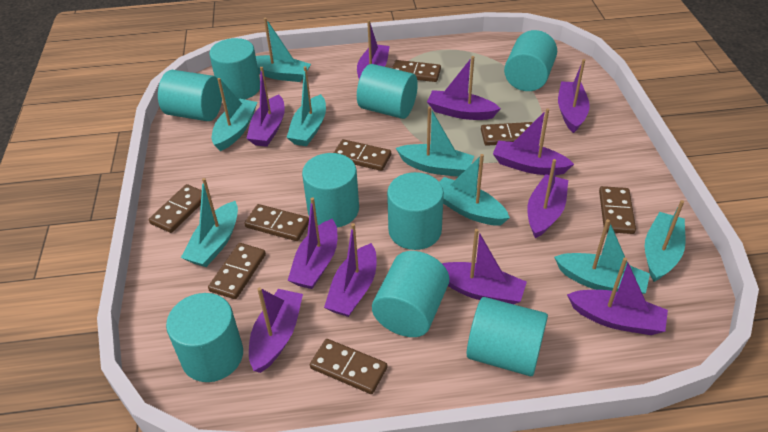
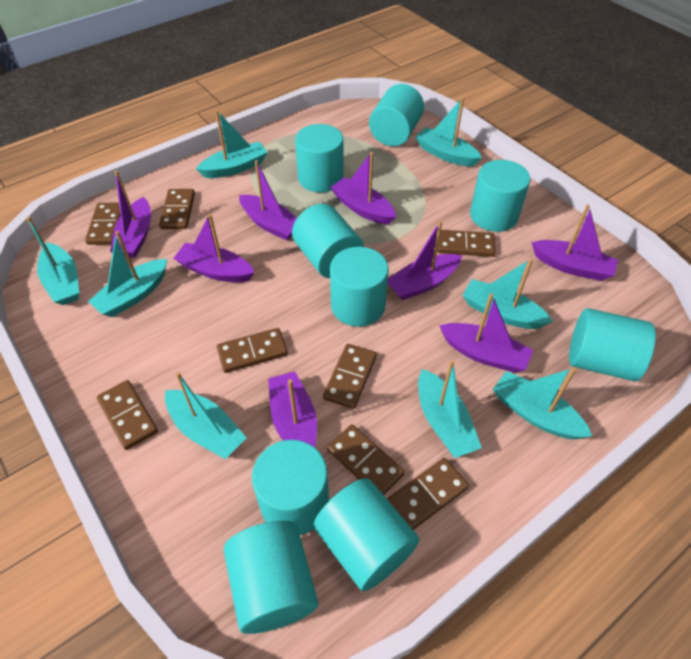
purple boat: 11 -> 8

